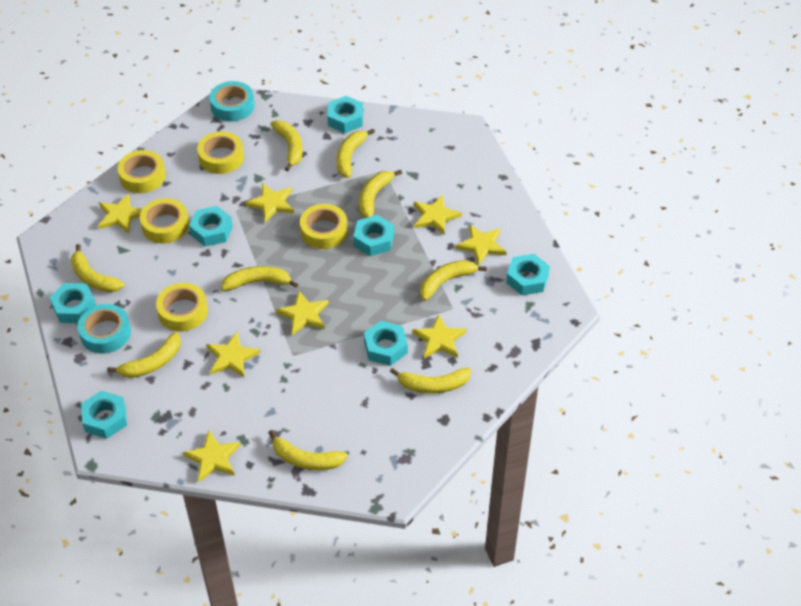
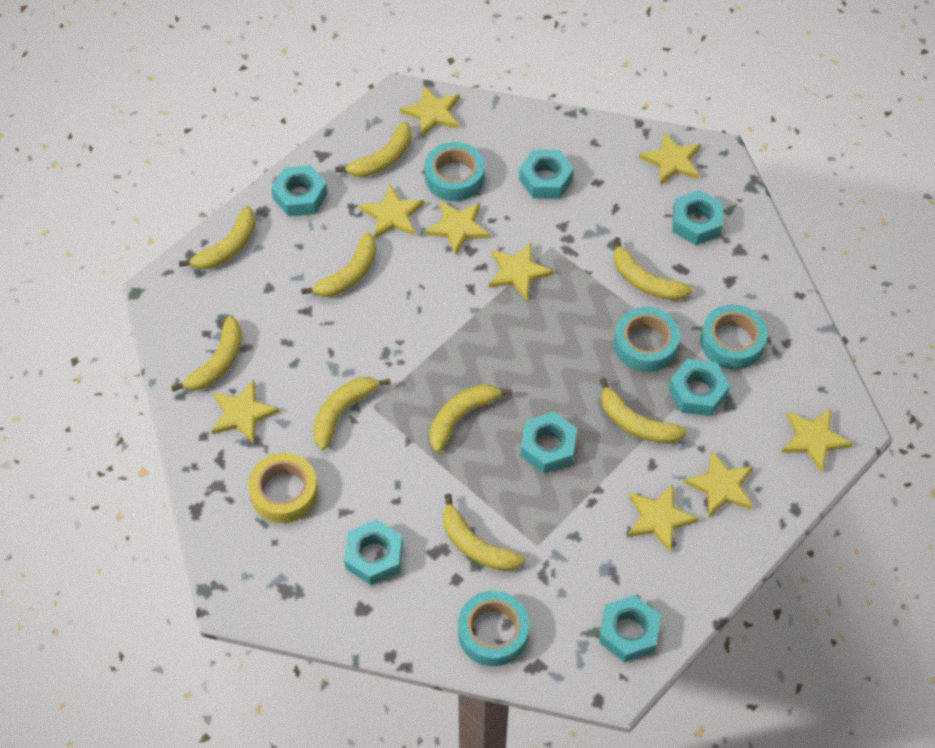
turquoise tape: 2 -> 4
yellow star: 8 -> 9
yellow tape: 5 -> 1

